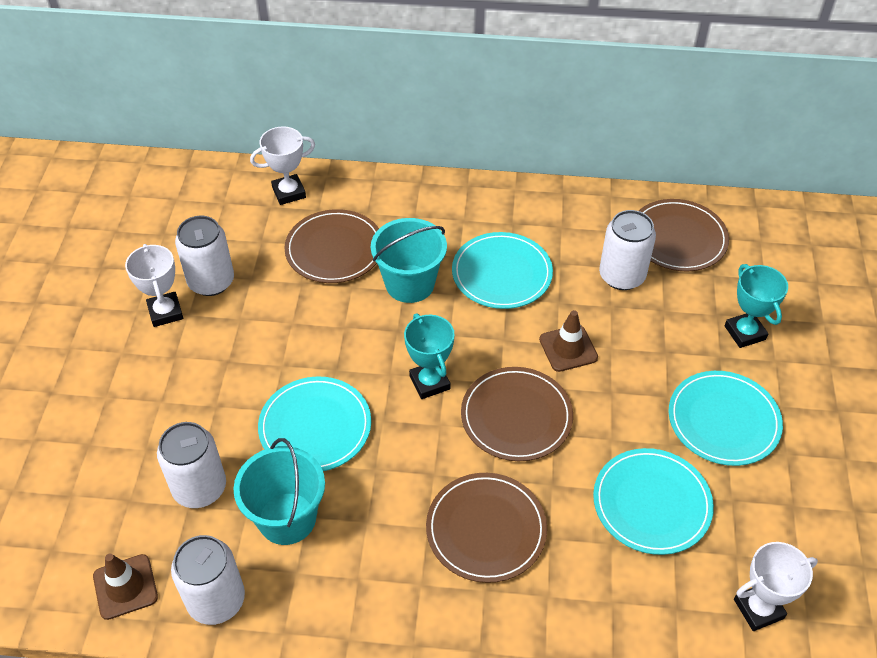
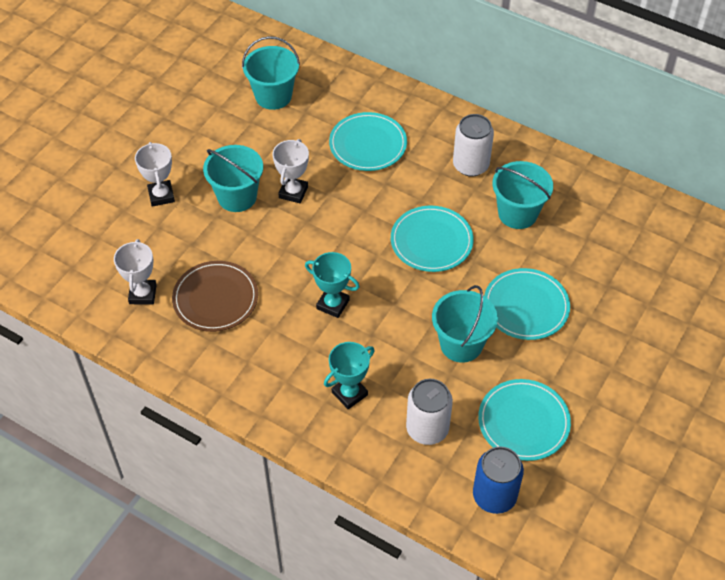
blue can: 0 -> 1
brown plate: 4 -> 1
brown traffic cone: 2 -> 0
turquoise bucket: 2 -> 4
white can: 4 -> 2

